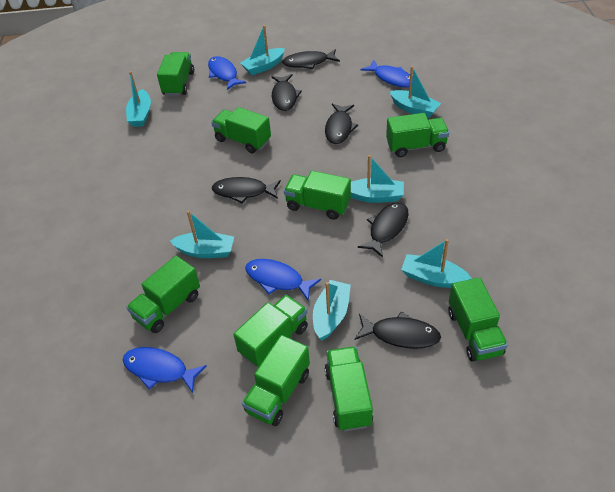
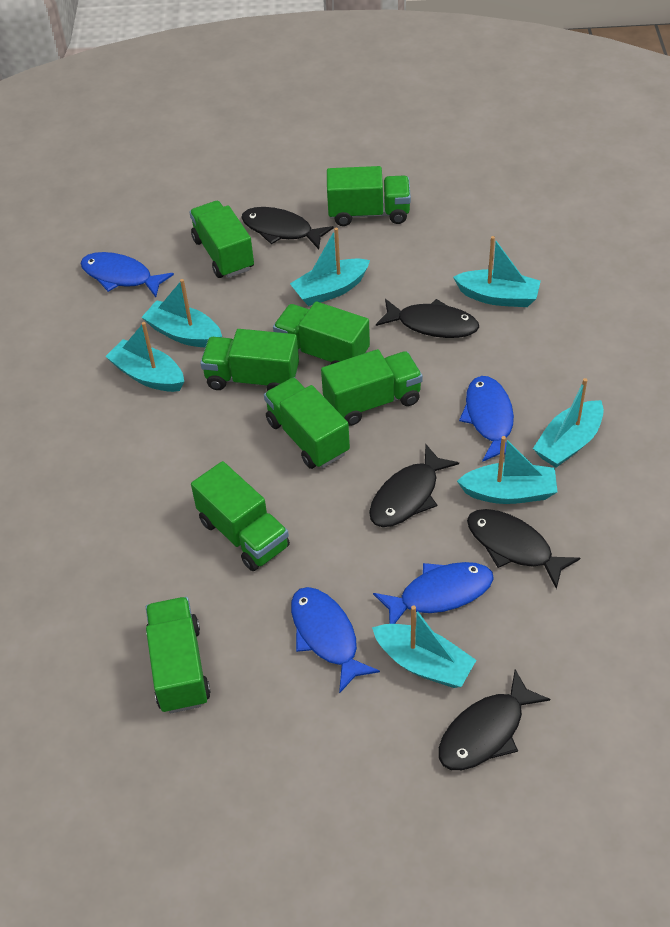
black fish: 6 -> 5
green truck: 9 -> 8

